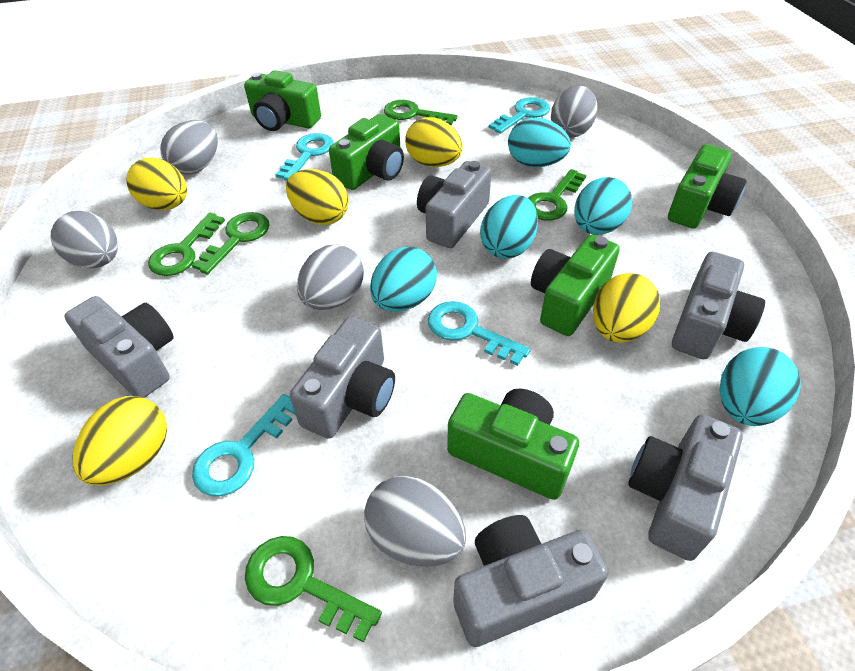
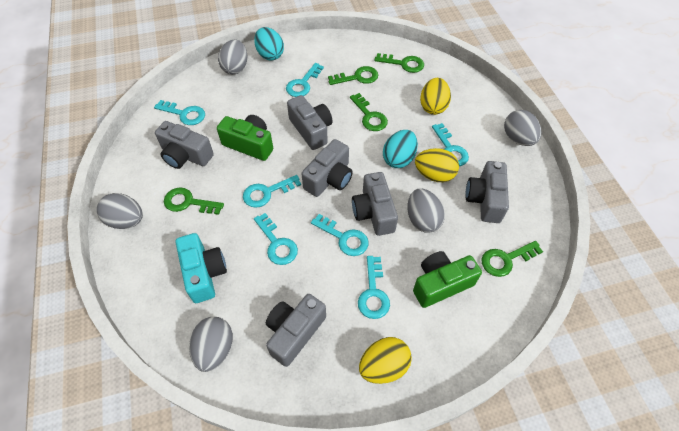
green camera: 5 -> 2
turquoise camera: 0 -> 1
turquoise egg: 5 -> 2
turquoise key: 4 -> 7
yellow egg: 5 -> 3

